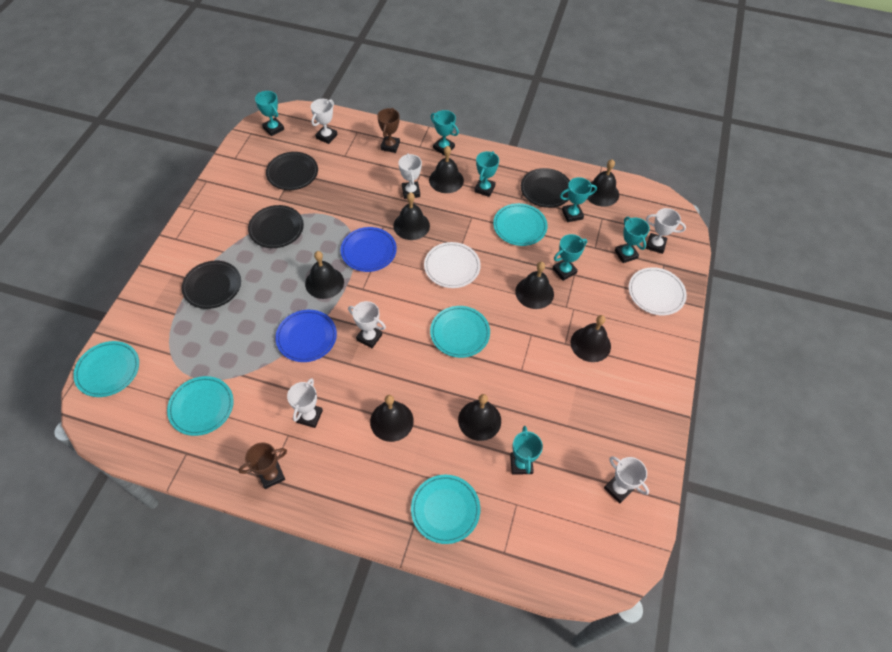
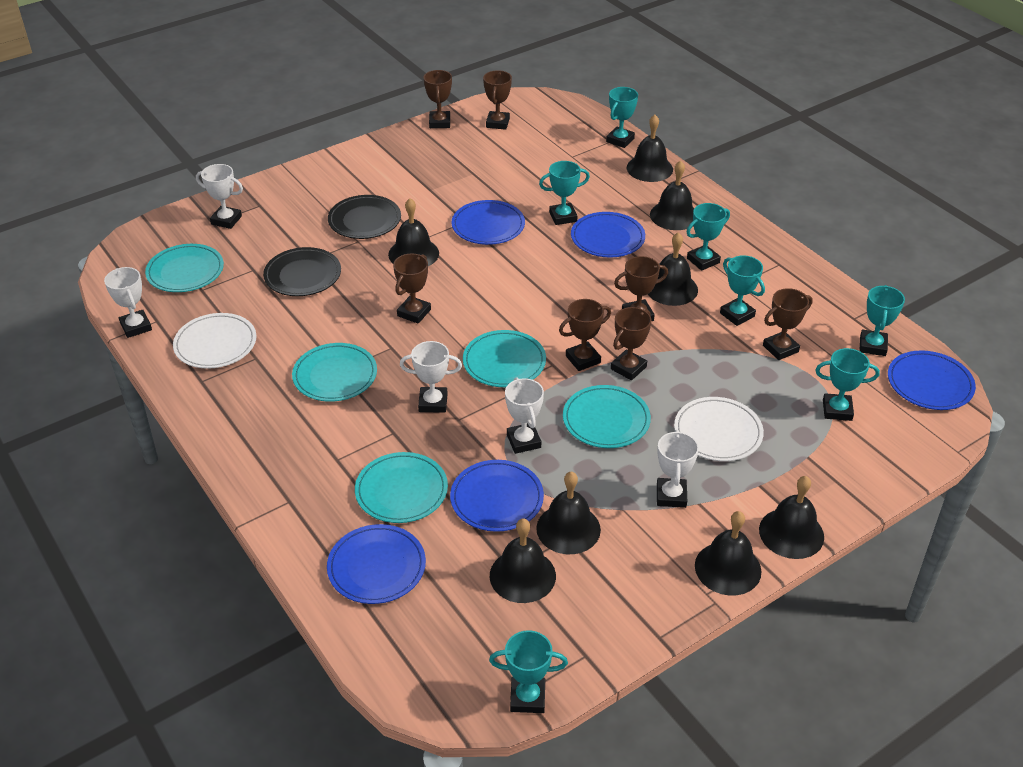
black plate: 4 -> 2
blue plate: 2 -> 5
brown trophy: 2 -> 7
white trophy: 6 -> 5

